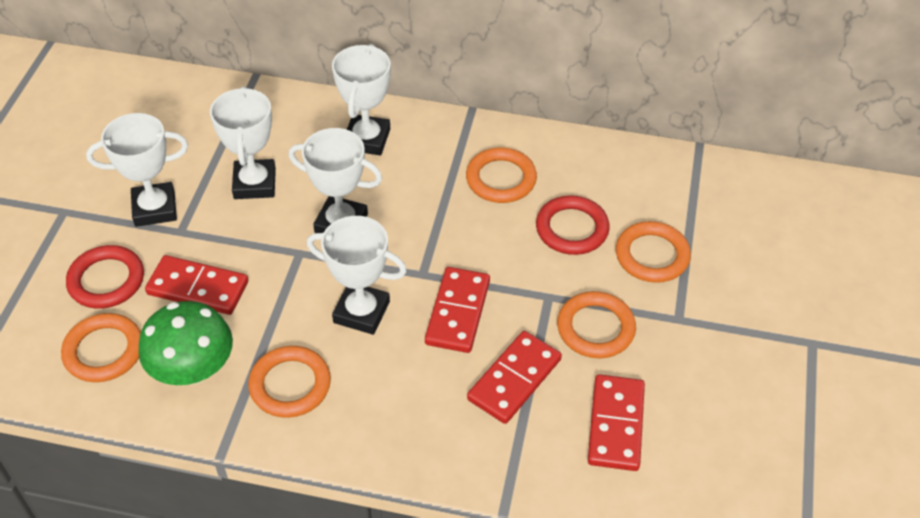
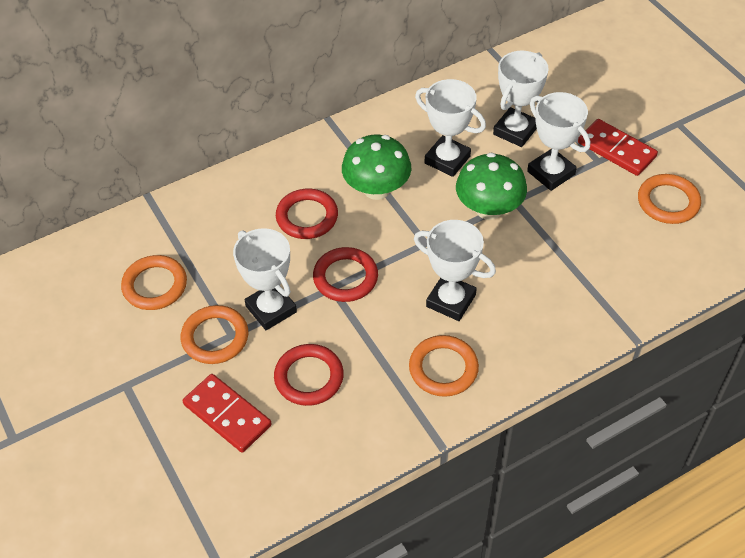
green mushroom: 1 -> 2
orange ring: 5 -> 4
red domino: 4 -> 2
red ring: 2 -> 3

